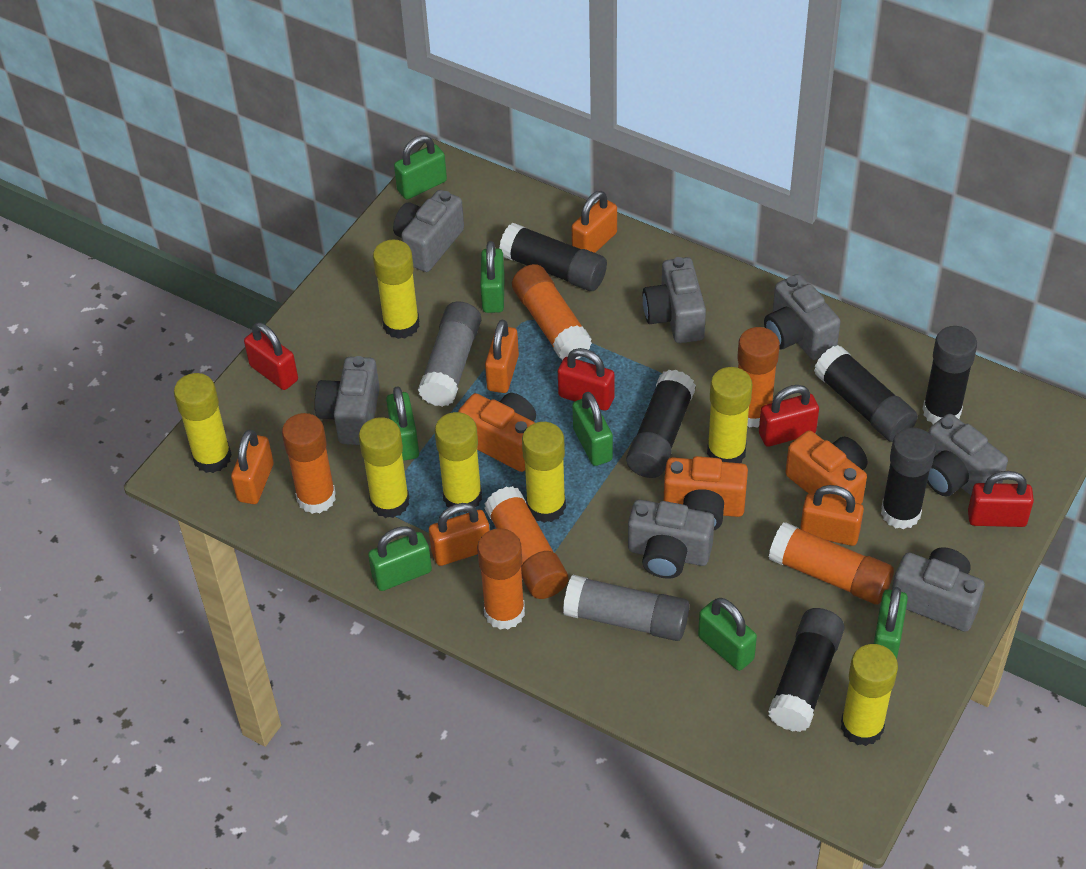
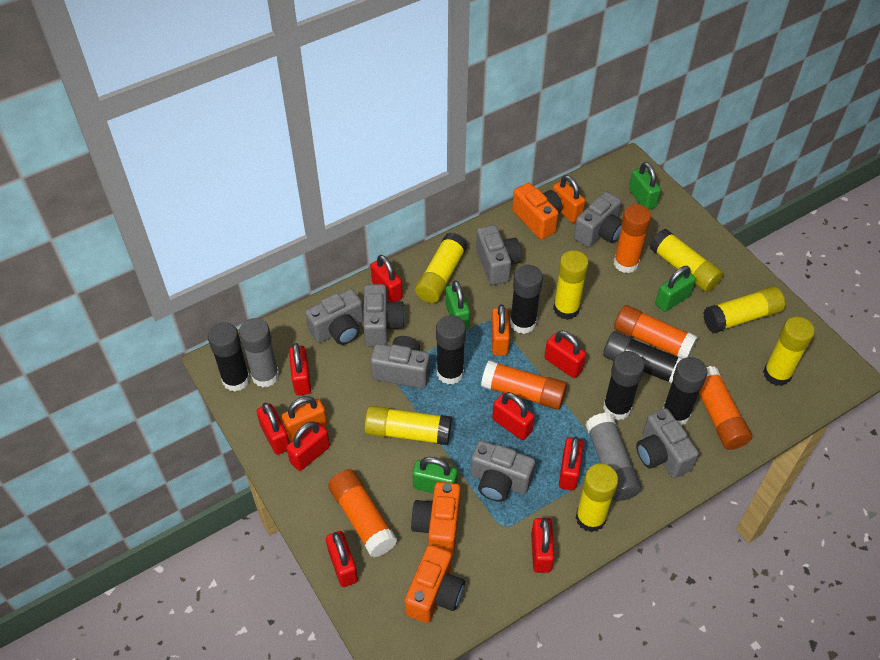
green padlock: 7 -> 4
orange glue stick: 6 -> 5
orange padlock: 5 -> 3
red padlock: 4 -> 9

